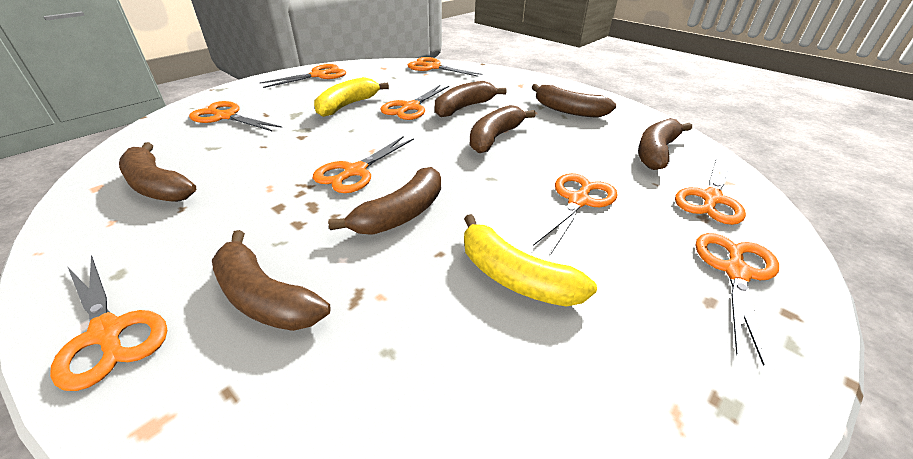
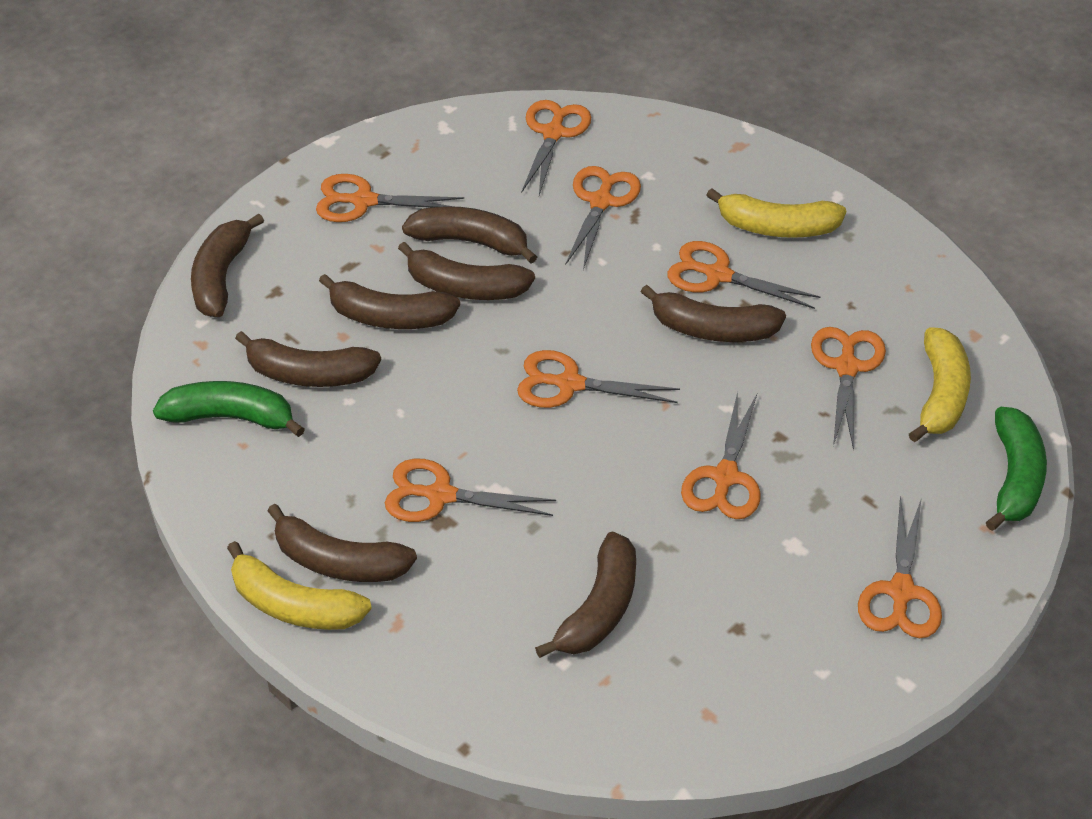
brown banana: 7 -> 8
green banana: 0 -> 2
yellow banana: 2 -> 3

